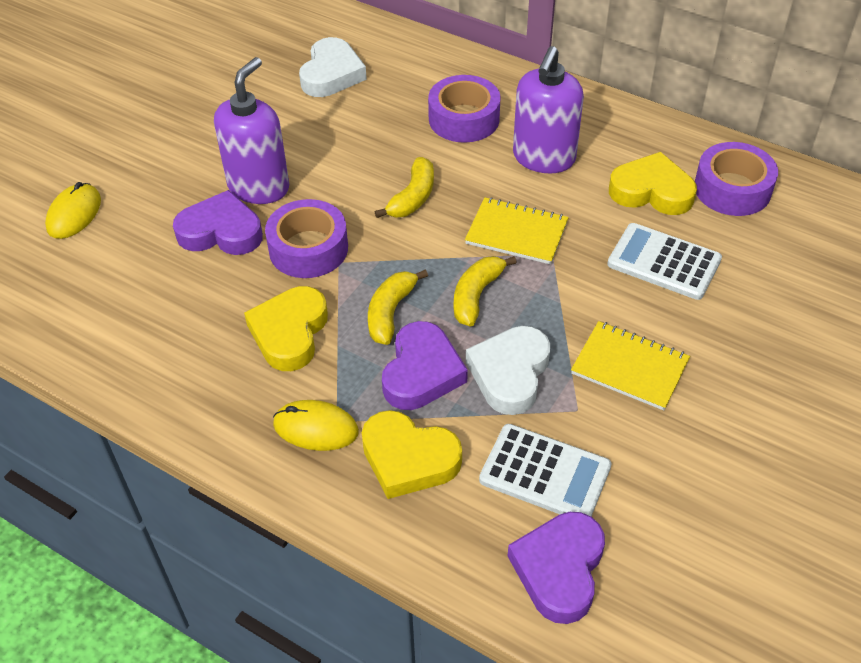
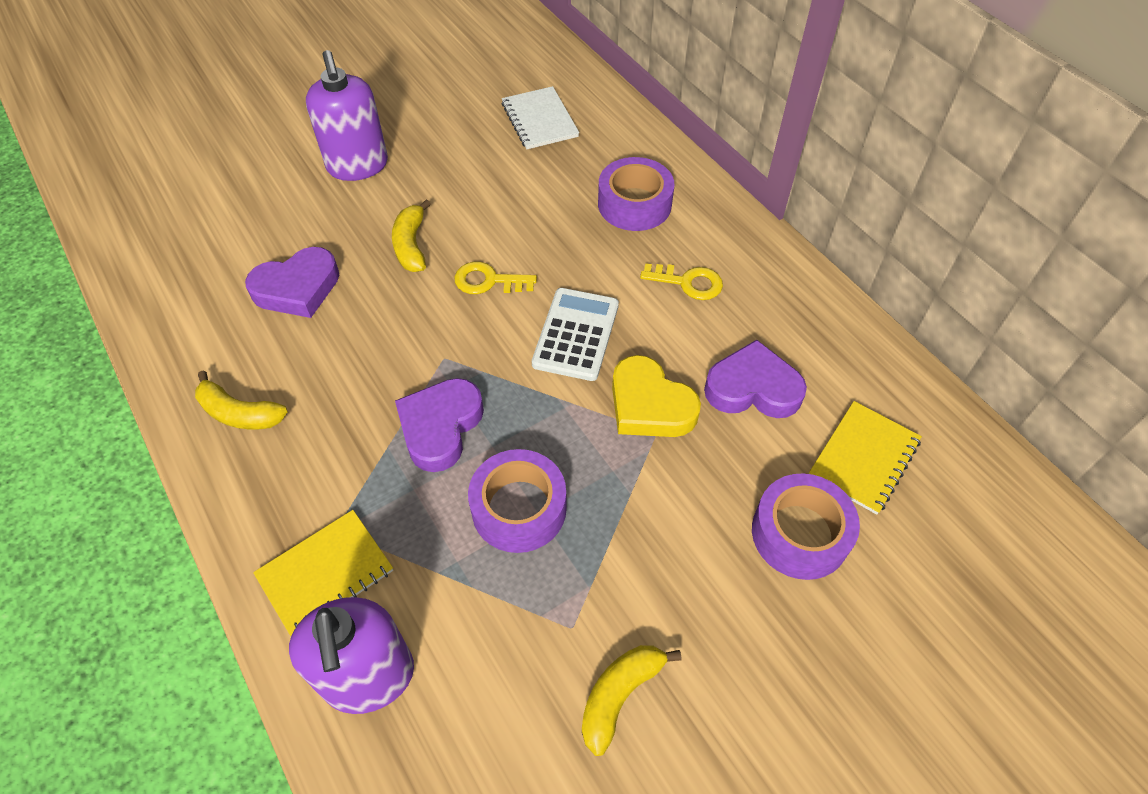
white calculator: 2 -> 1
white heart: 2 -> 0
white notebook: 0 -> 1
yellow heart: 3 -> 1
yellow key: 0 -> 2
yellow mouse: 2 -> 0

